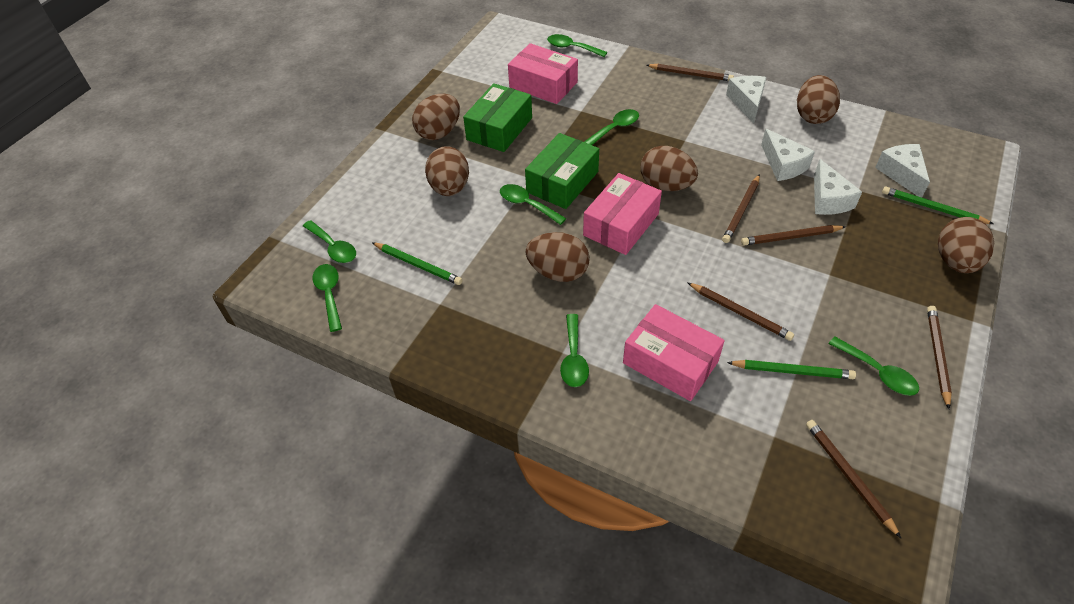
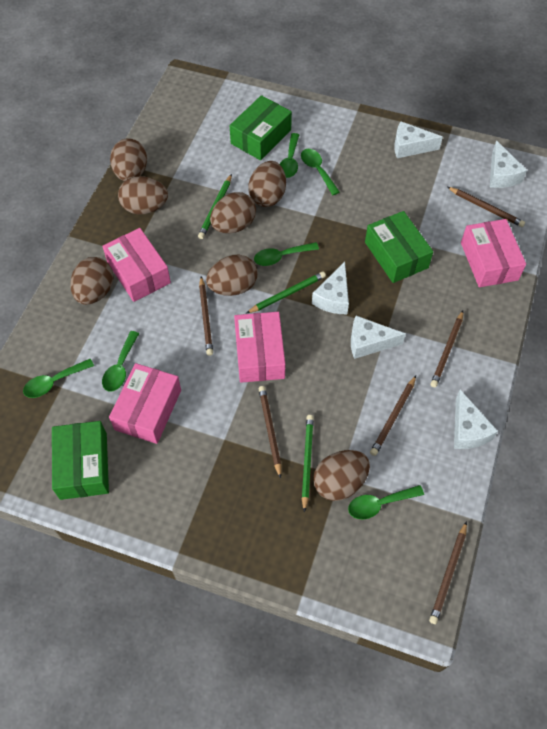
brown egg: 6 -> 7
green box: 2 -> 3
green spoon: 7 -> 6
pink box: 3 -> 4
white cheese: 4 -> 5

